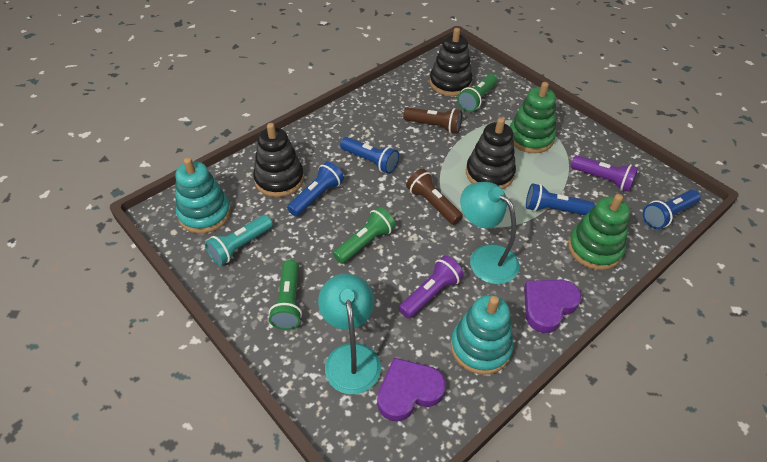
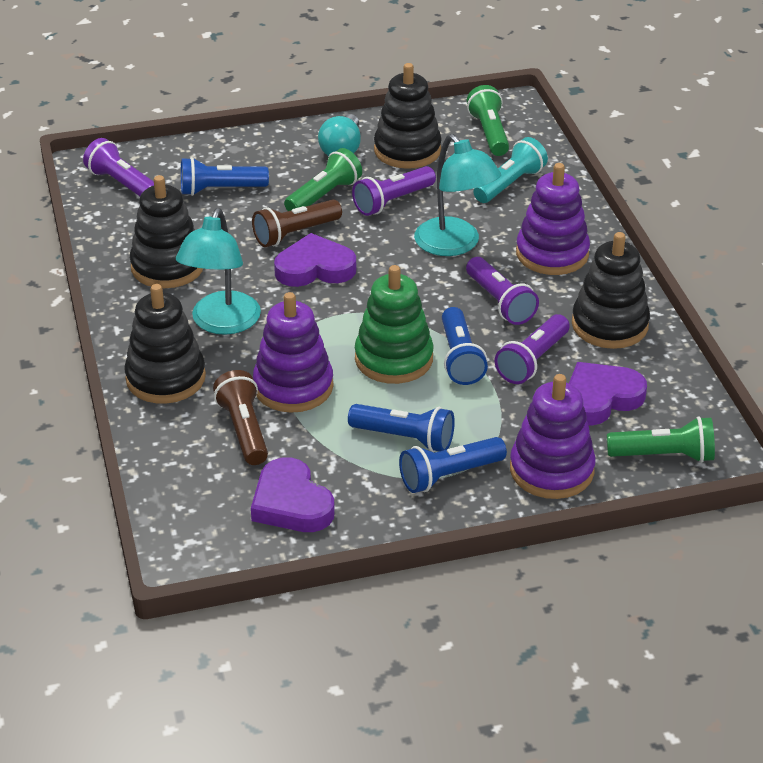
black stacking toy: 3 -> 4
green stacking toy: 2 -> 1
purple flashlight: 2 -> 4
purple heart: 2 -> 3
purple stacking toy: 0 -> 3
turquoise light bulb: 0 -> 1
turquoise stacking toy: 2 -> 0

